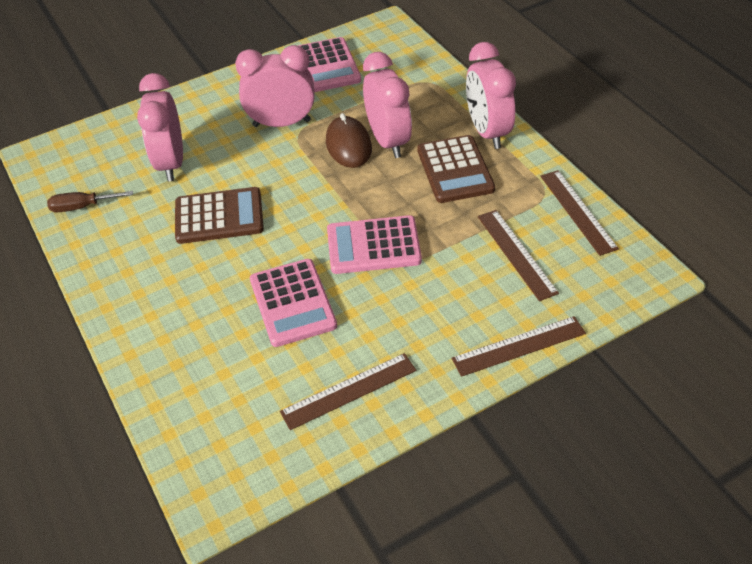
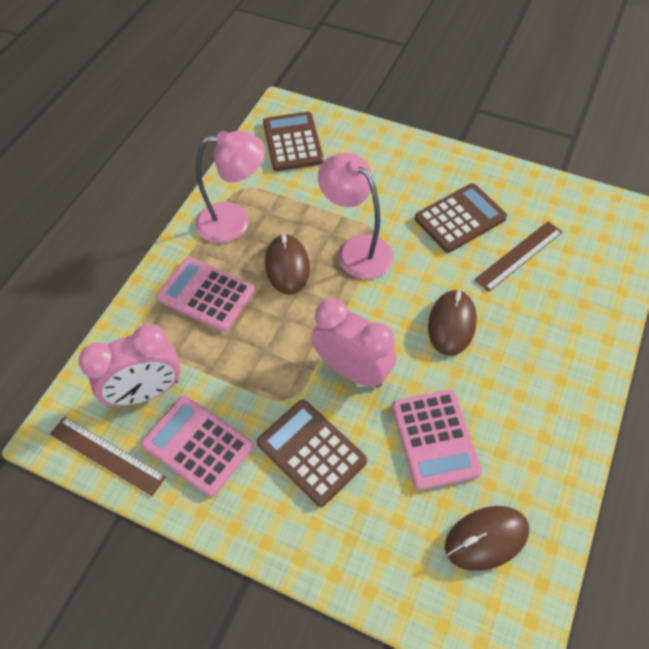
brown calculator: 2 -> 3
brown mouse: 1 -> 3
brown ruler: 4 -> 2
brown screwdriver: 1 -> 0
pink clock: 4 -> 2
pink lamp: 0 -> 2

